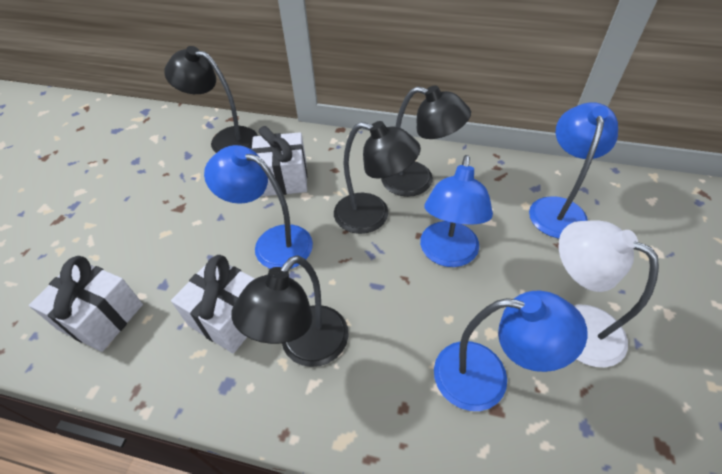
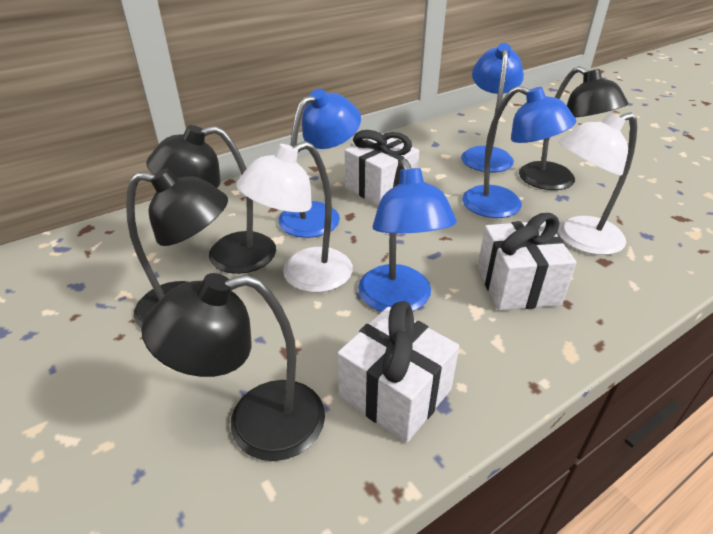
white lamp: 1 -> 2

